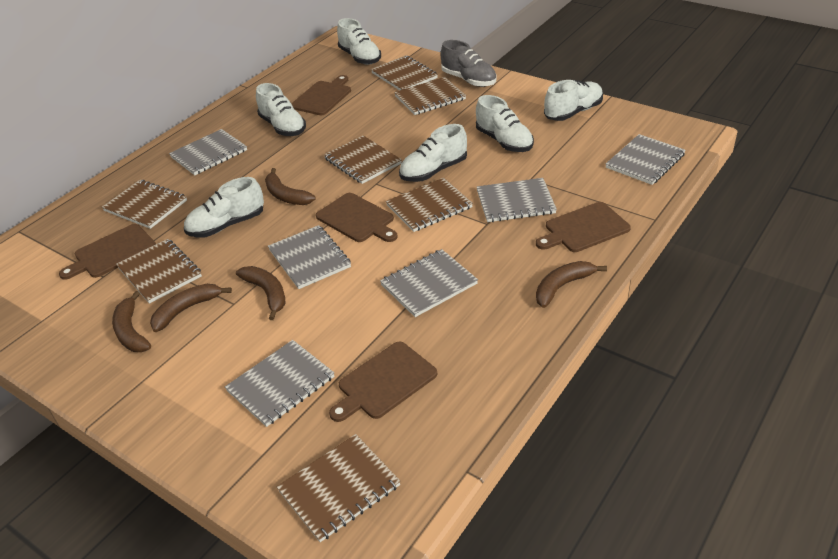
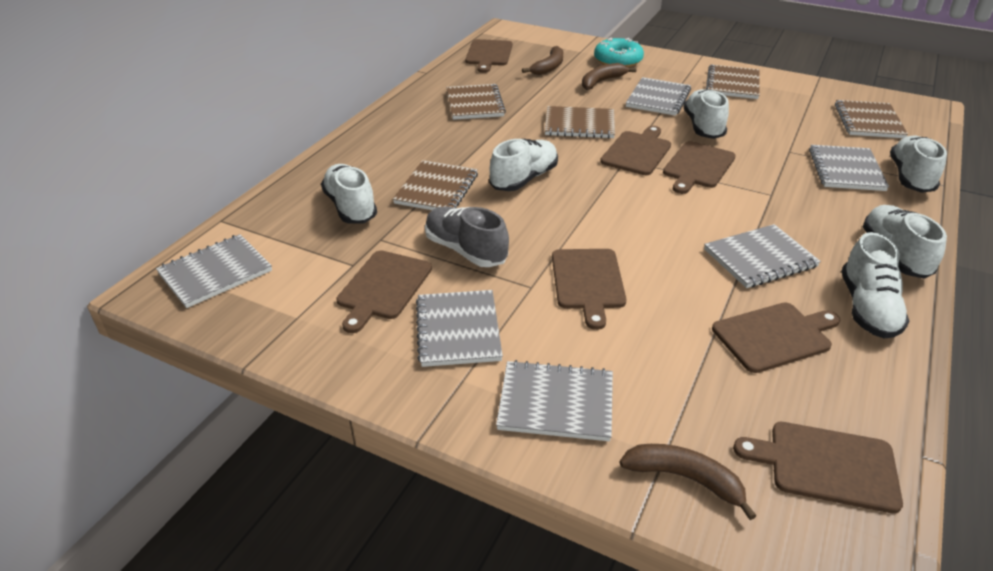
brown banana: 5 -> 3
brown cutting board: 5 -> 7
brown notebook: 7 -> 5
turquoise donut: 0 -> 1

